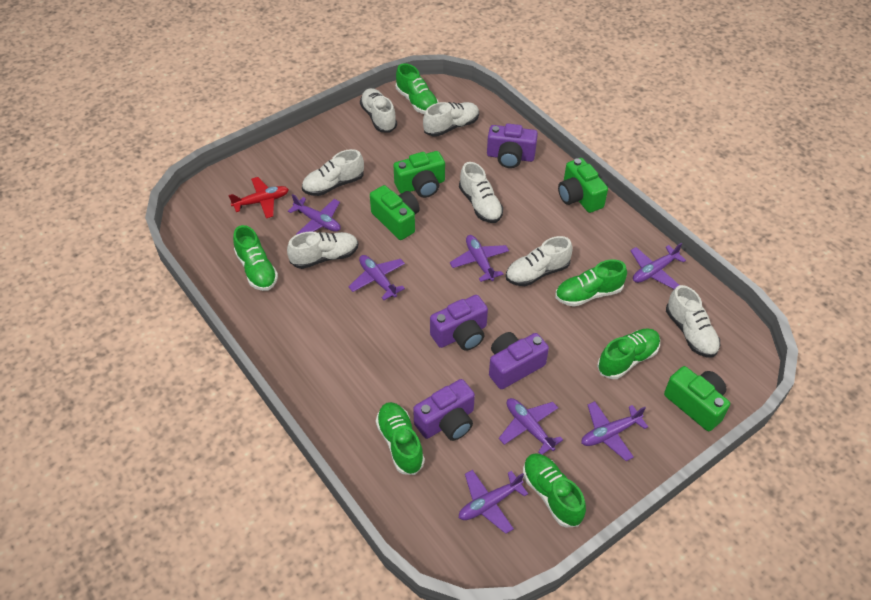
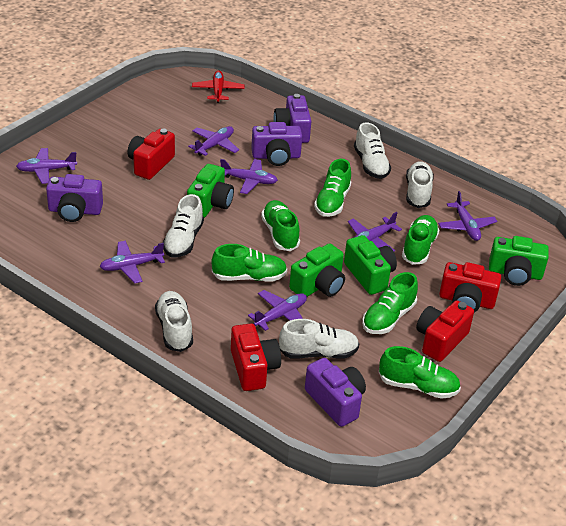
red camera: 0 -> 4
white shoe: 7 -> 5

